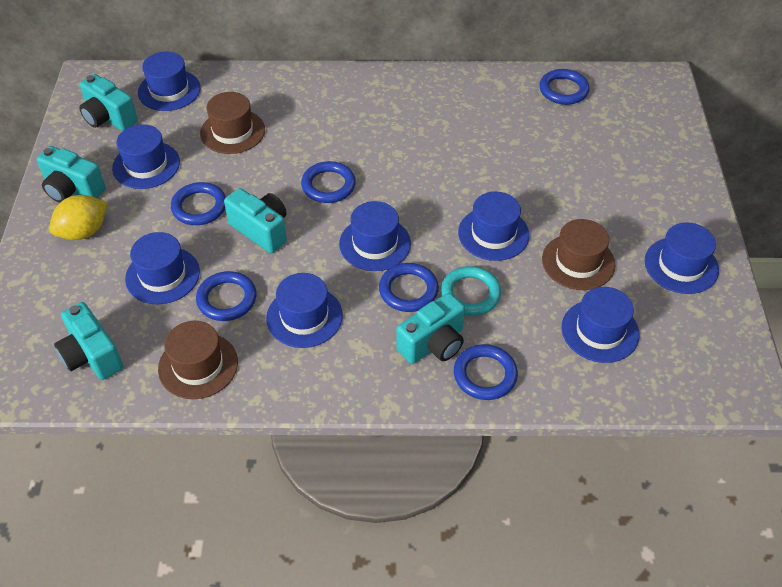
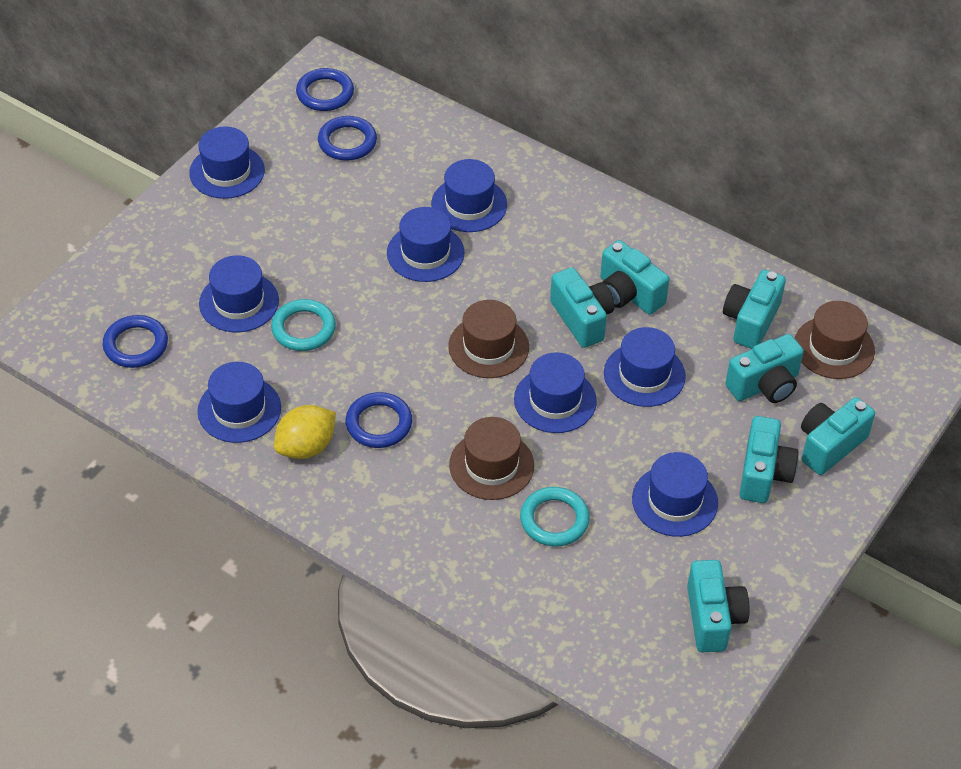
blue ring: 6 -> 4
turquoise camera: 5 -> 7
turquoise ring: 1 -> 2

